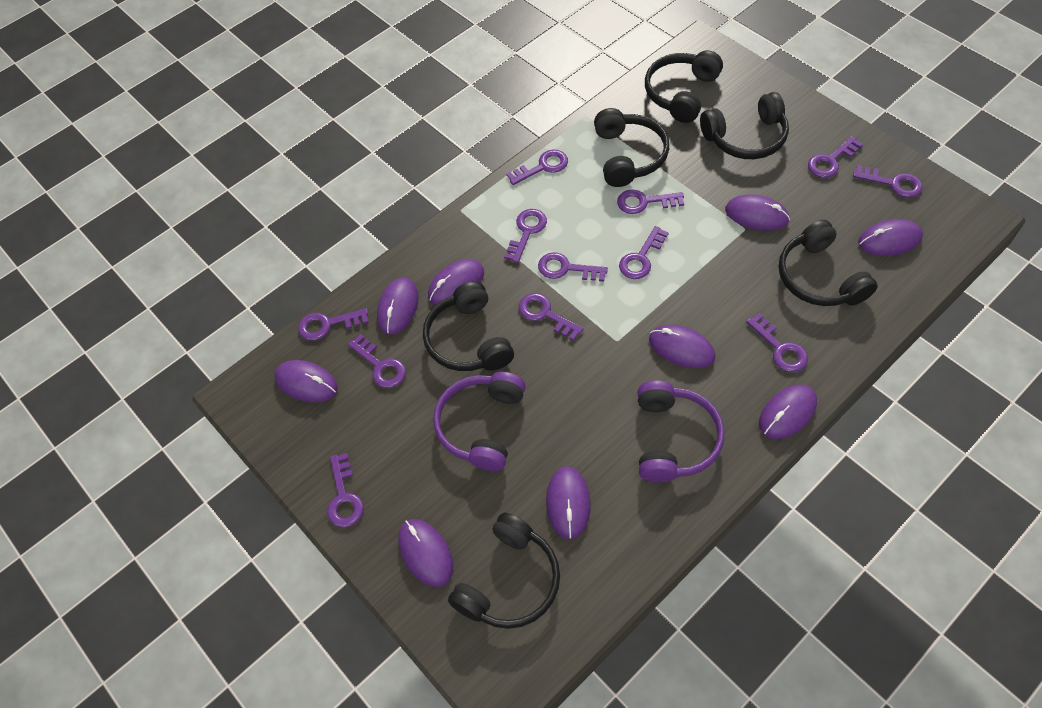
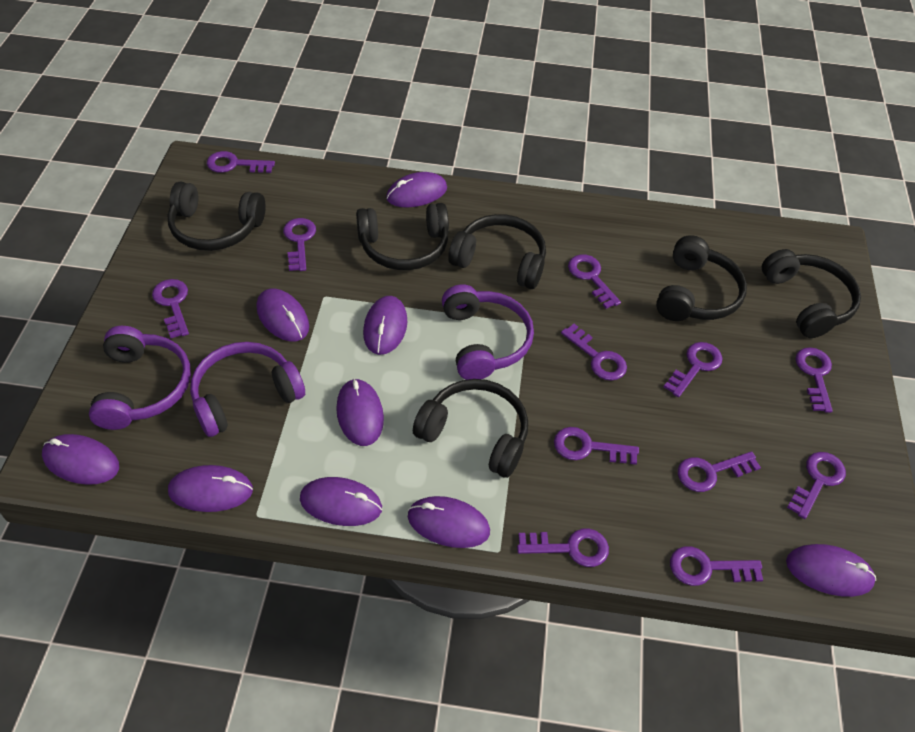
purple headphones: 2 -> 3

